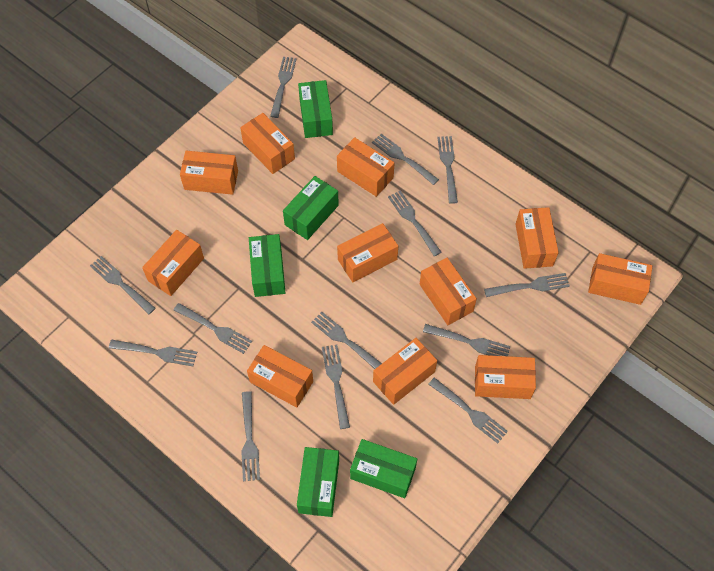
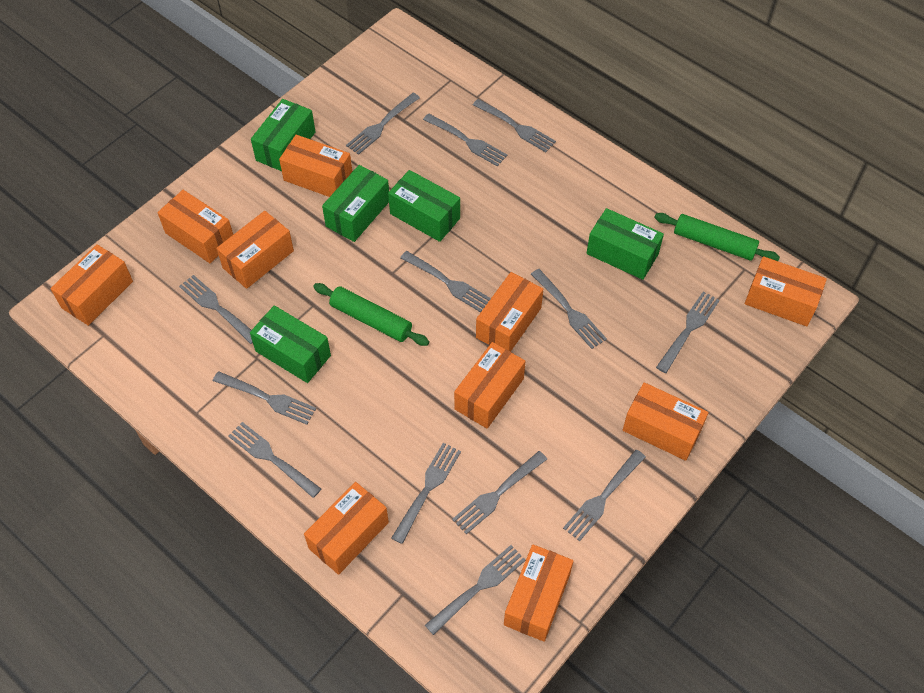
green rolling pin: 0 -> 2
orange box: 11 -> 10

